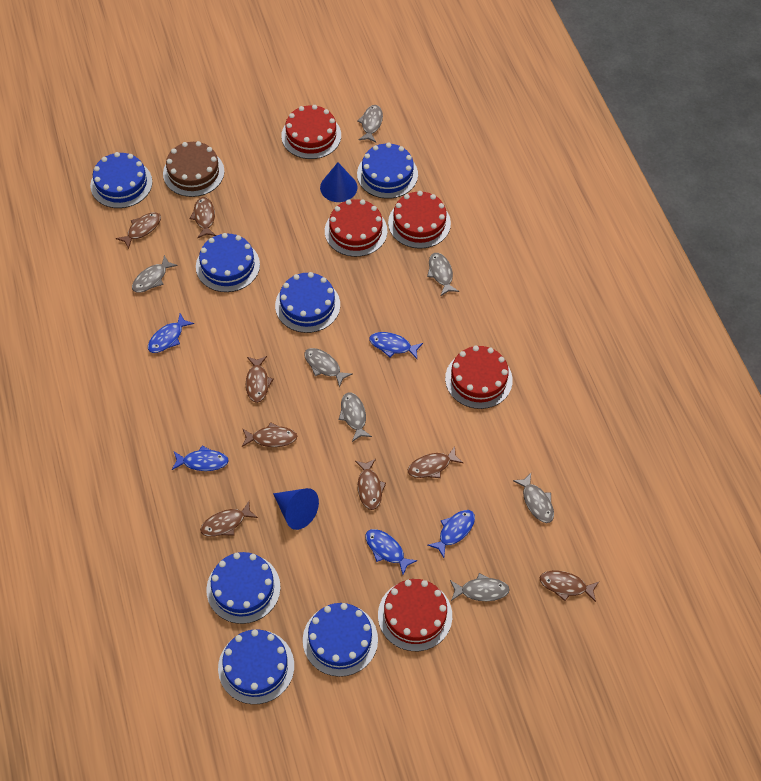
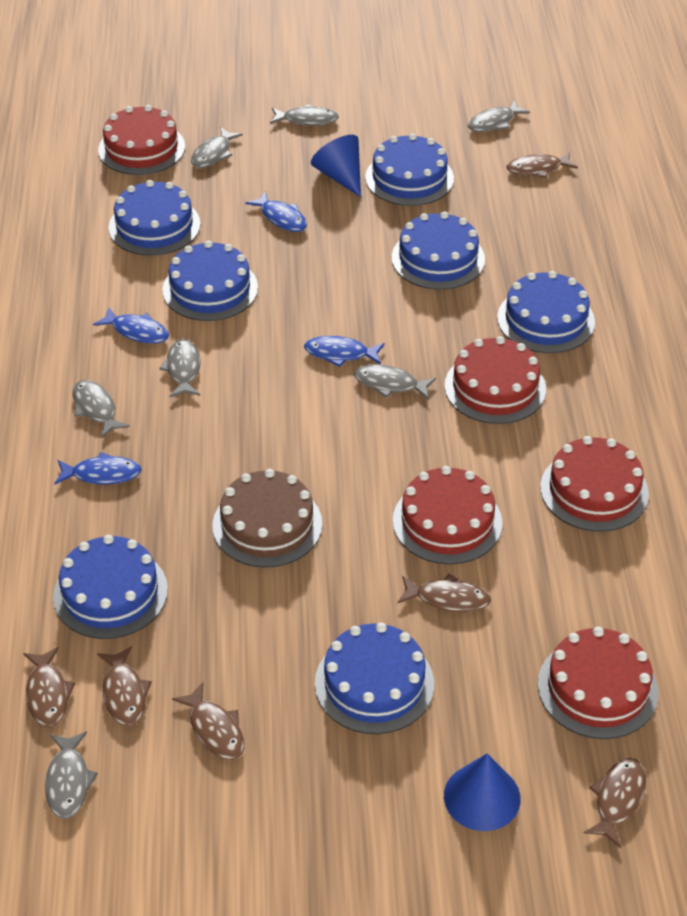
blue fish: 5 -> 4
brown fish: 8 -> 6

